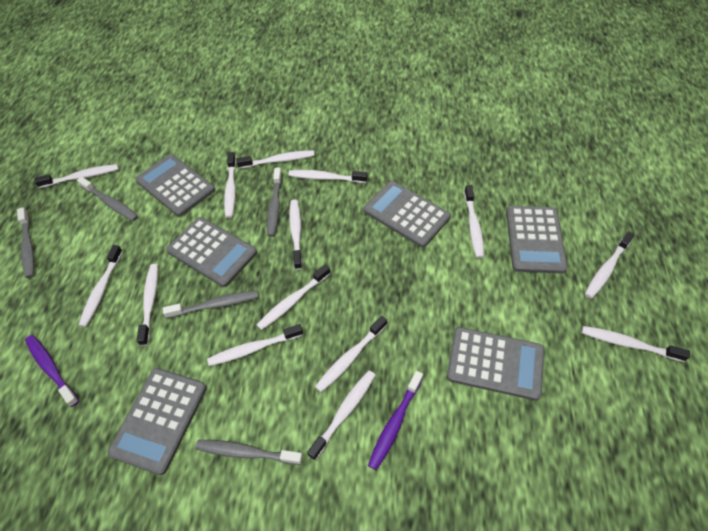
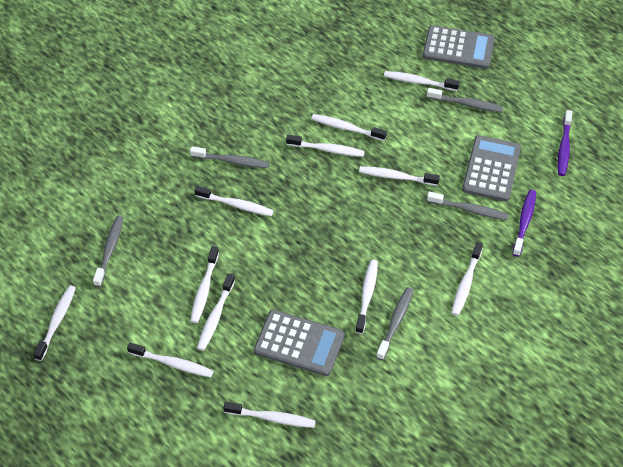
grey calculator: 6 -> 3
white toothbrush: 14 -> 12

